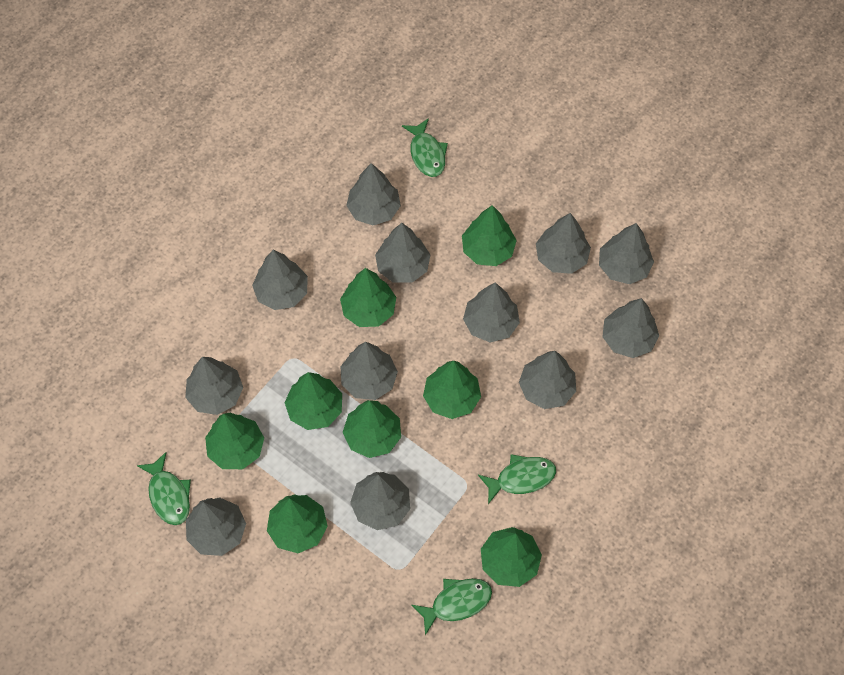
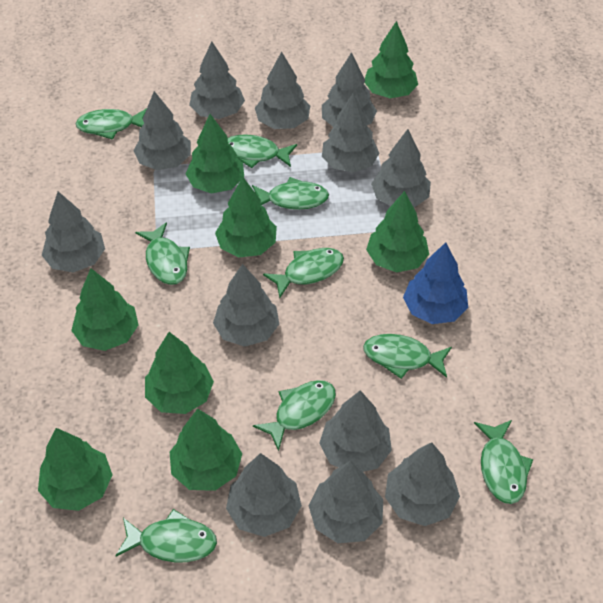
blue tree: 0 -> 1
green fish: 4 -> 9

